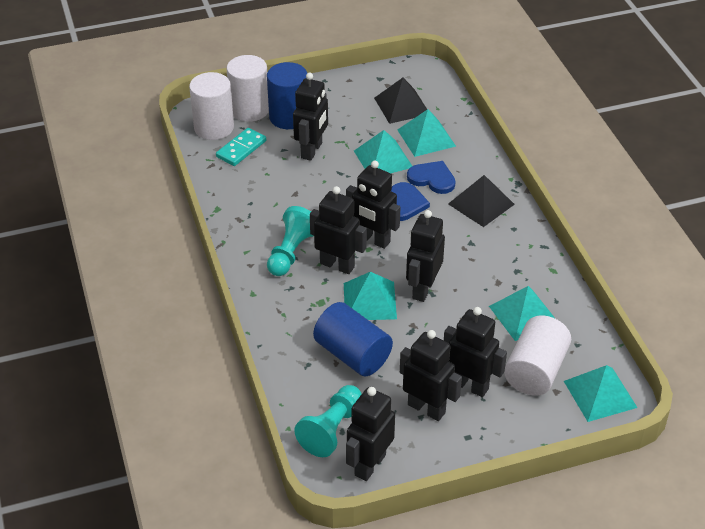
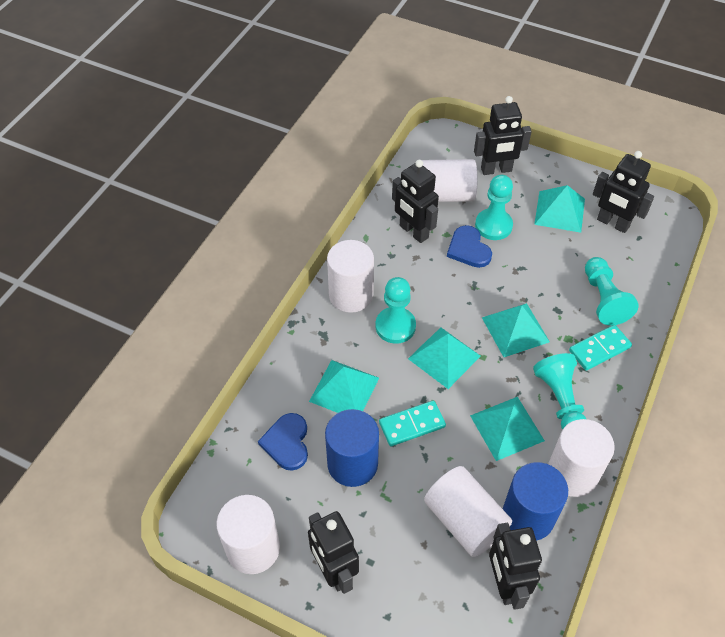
black pyramid: 2 -> 0
black robot: 7 -> 5
turquoise domino: 1 -> 2
turquoise pawn: 2 -> 4
white cylinder: 3 -> 5

